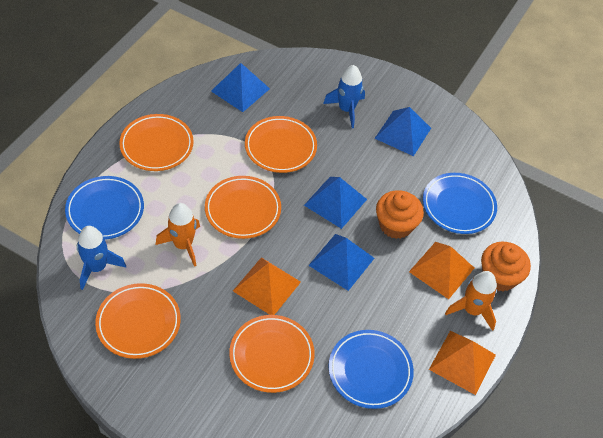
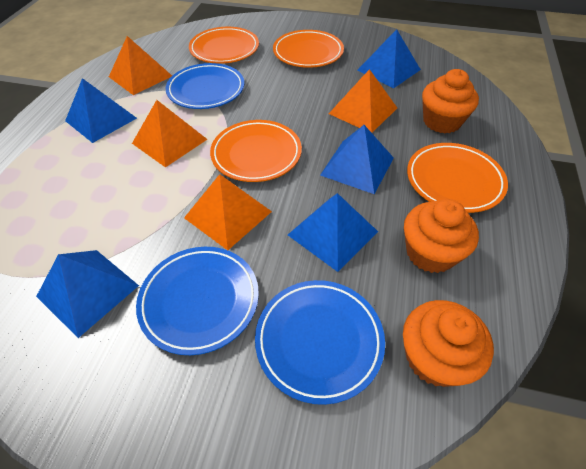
blue pyramid: 4 -> 5
blue rocket: 2 -> 0
orange cupcake: 2 -> 3
orange plate: 5 -> 4
orange pyramid: 3 -> 4
orange rocket: 2 -> 0

